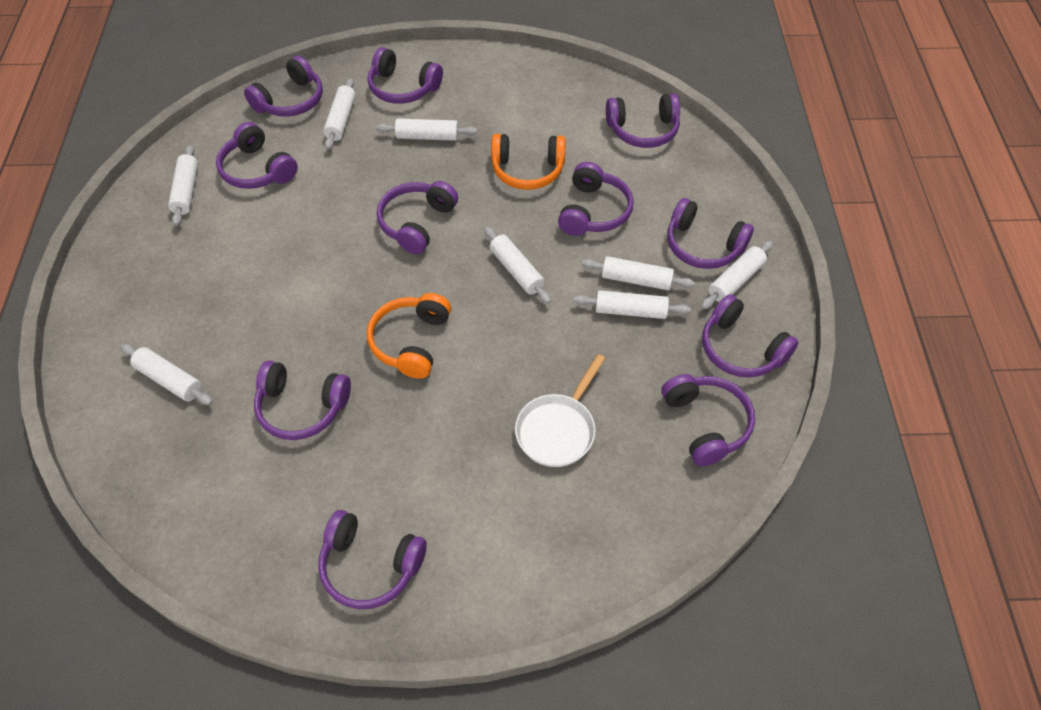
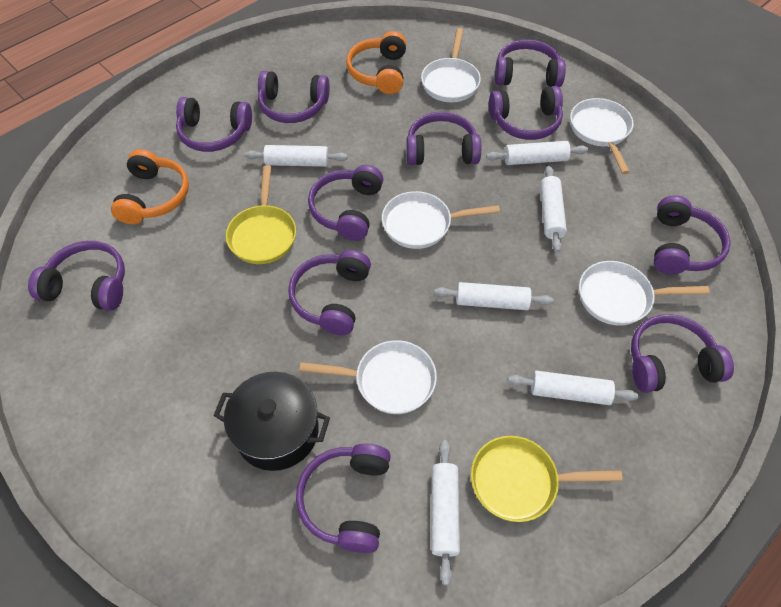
black pot: 0 -> 1
white pan: 1 -> 5
white rolling pin: 8 -> 6
yellow pan: 0 -> 2

